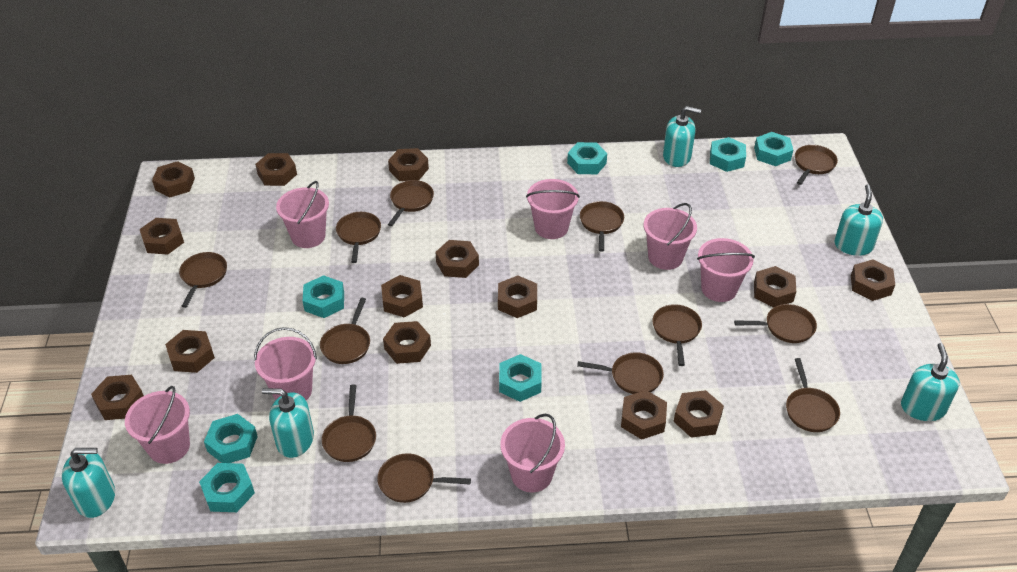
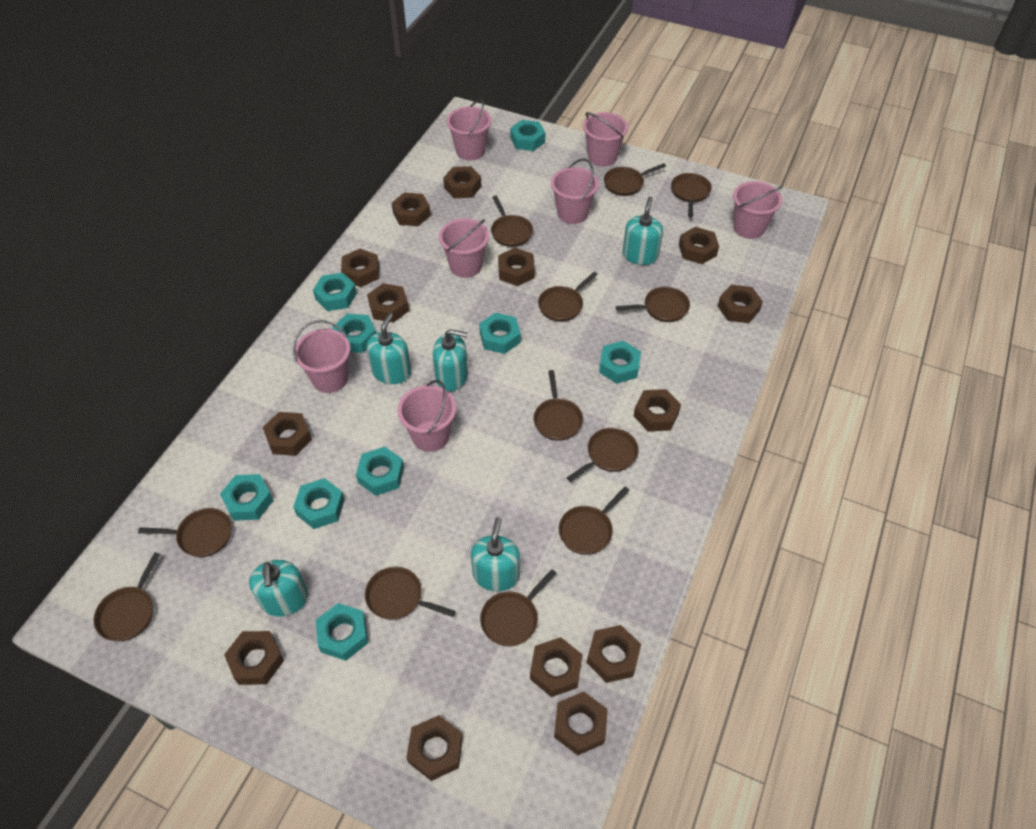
turquoise nut: 7 -> 9

